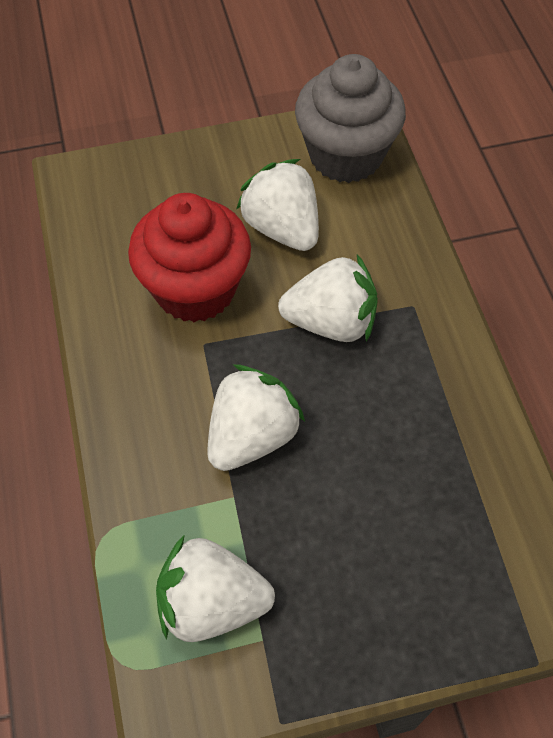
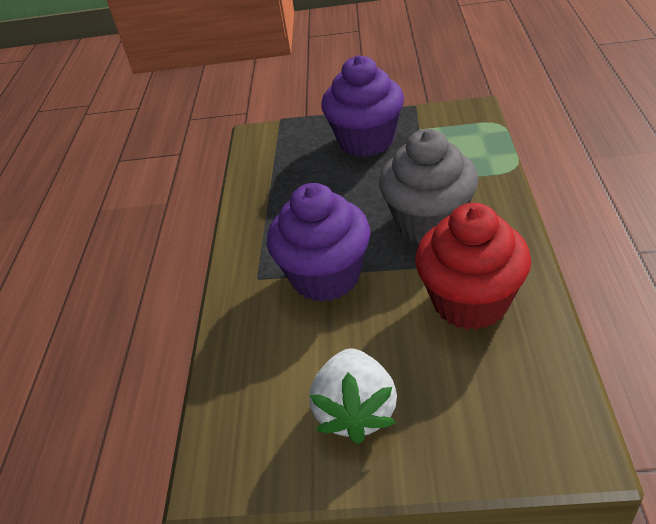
purple cupcake: 0 -> 2
white strawberry: 4 -> 1

